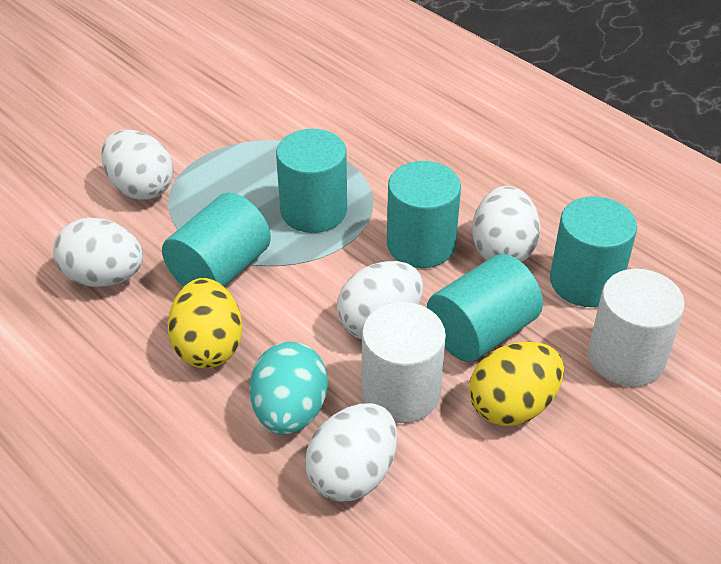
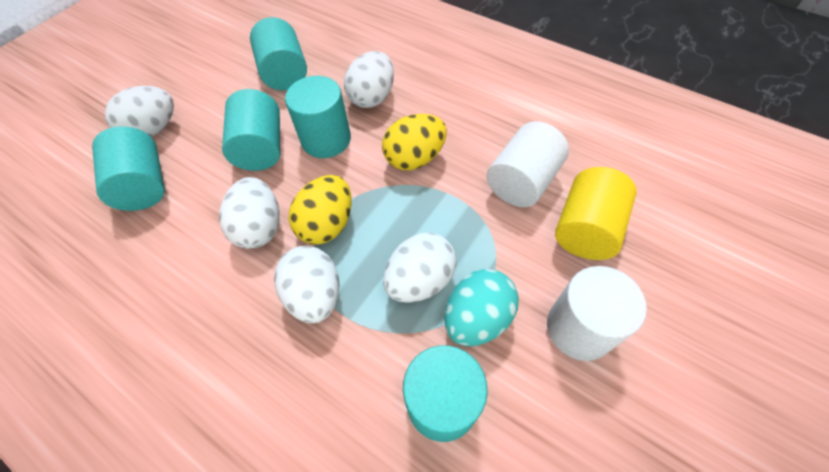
yellow cylinder: 0 -> 1

